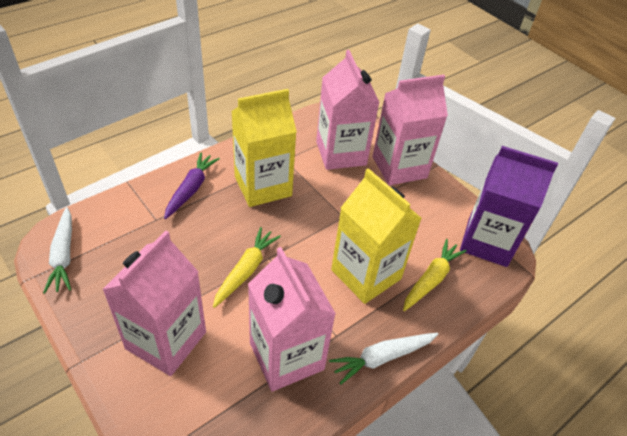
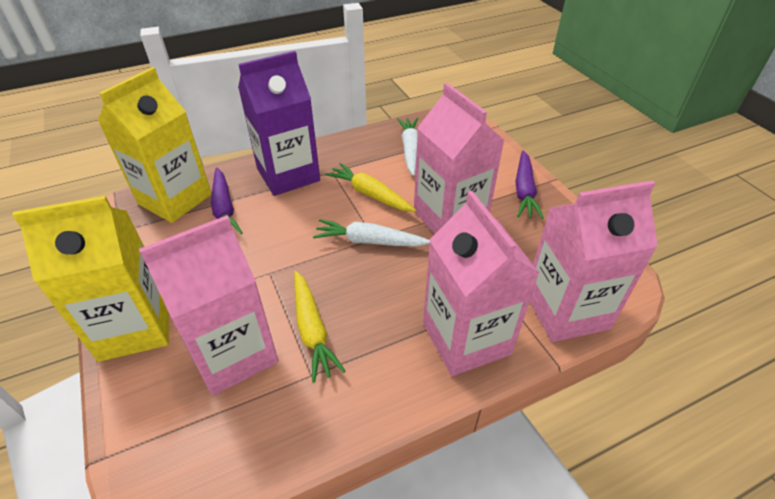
purple carrot: 1 -> 2

